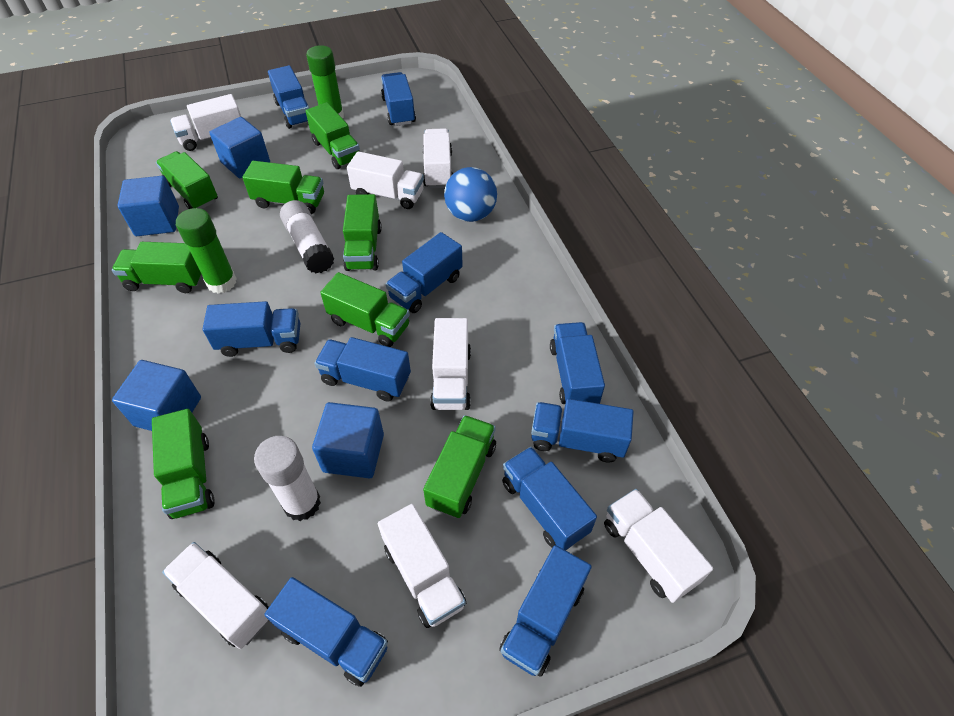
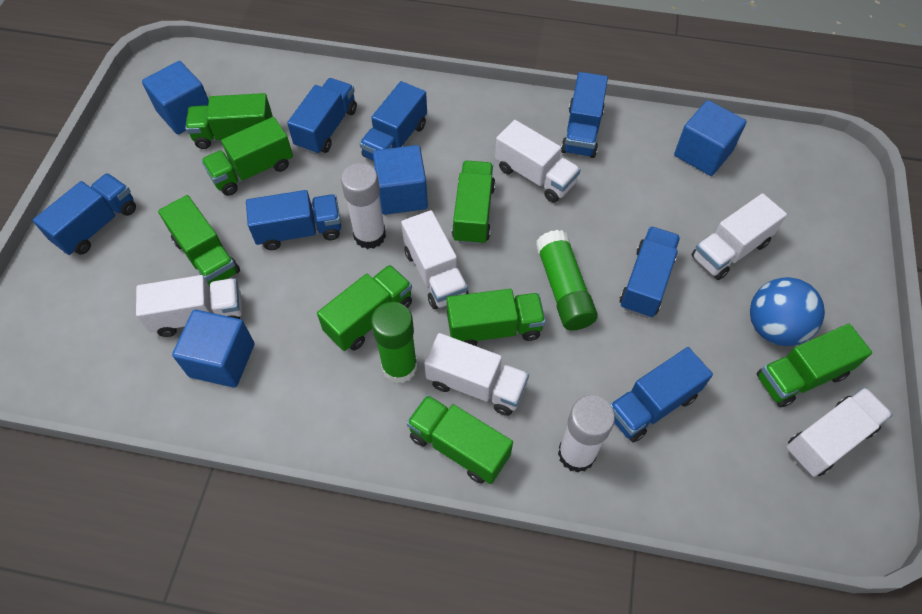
blue truck: 10 -> 7
white truck: 7 -> 6

